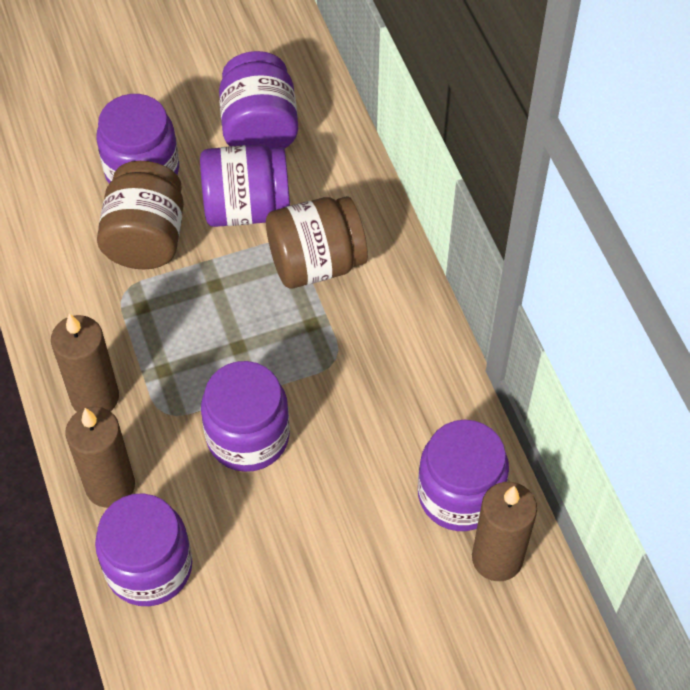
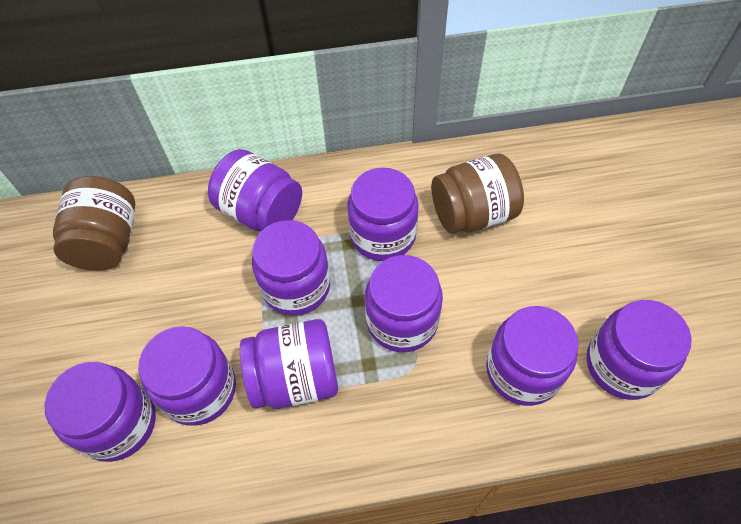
brown candle: 3 -> 0
purple jar: 6 -> 9

